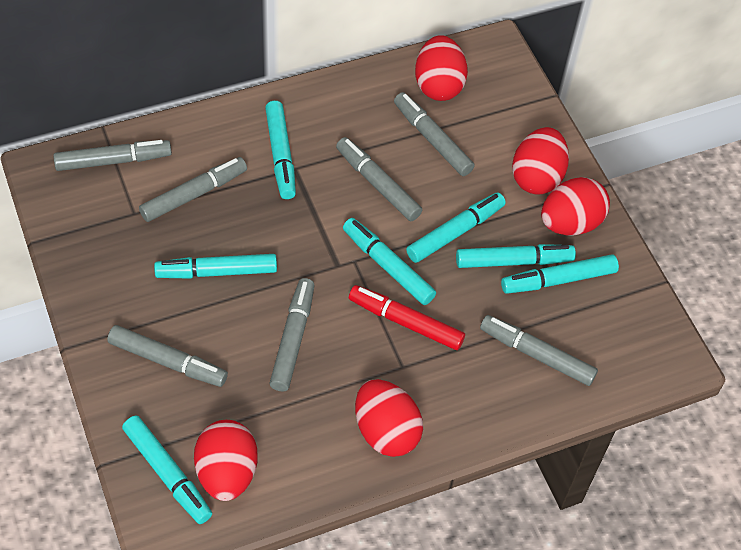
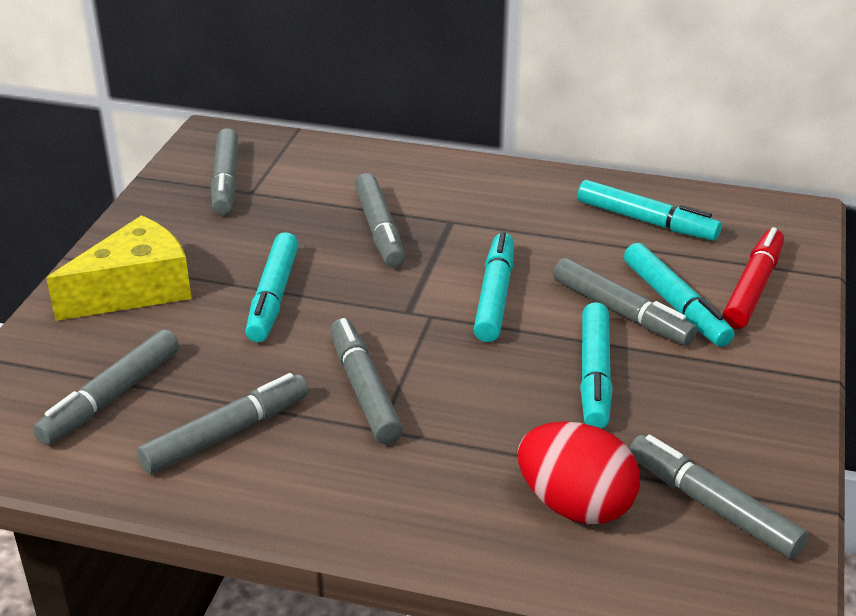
red egg: 5 -> 1
turquoise marker: 7 -> 5
yellow cheese: 0 -> 1

